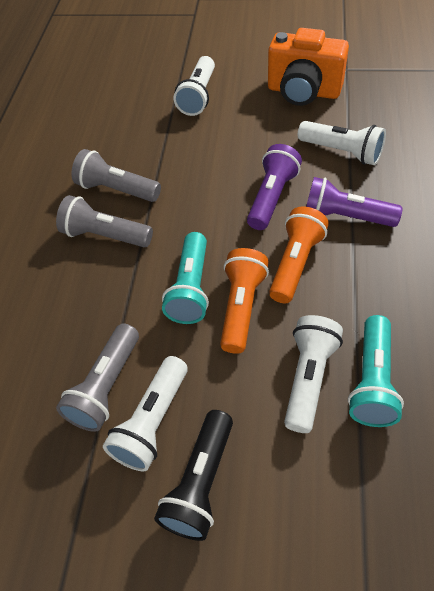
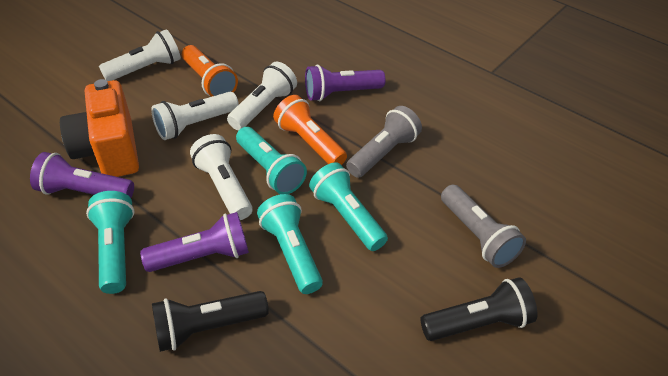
black flashlight: 1 -> 2
grey flashlight: 3 -> 2
purple flashlight: 2 -> 3
turquoise flashlight: 2 -> 4

